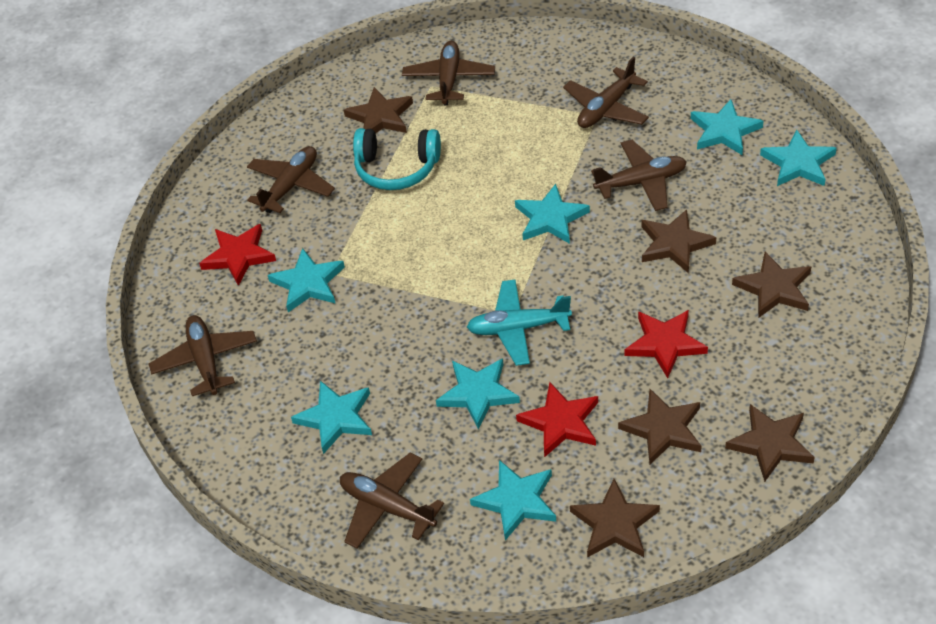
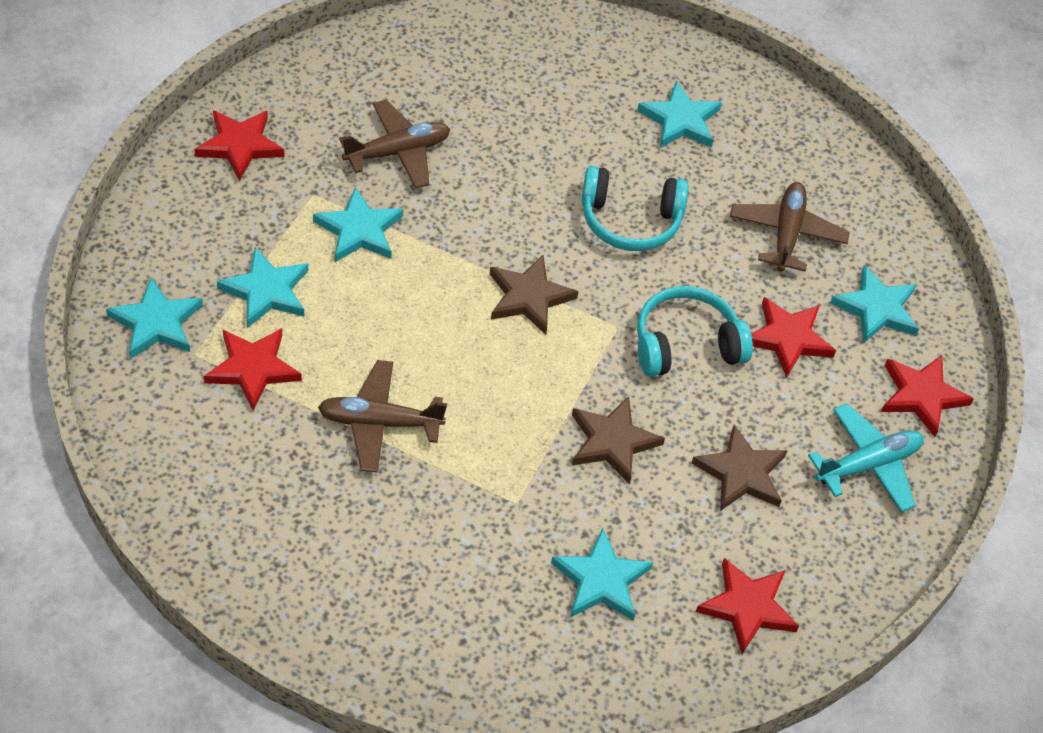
brown plane: 6 -> 3
brown star: 6 -> 3
red star: 3 -> 5
turquoise headphones: 1 -> 2
turquoise star: 7 -> 6

